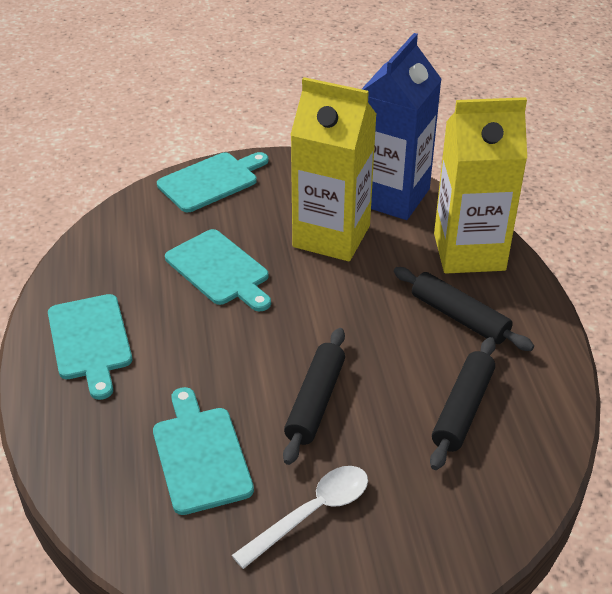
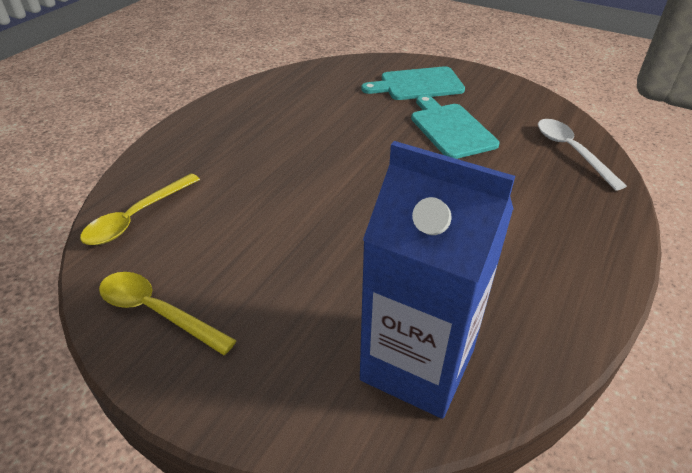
black rolling pin: 3 -> 0
turquoise cutting board: 4 -> 2
yellow carton: 2 -> 0
yellow spoon: 0 -> 2

